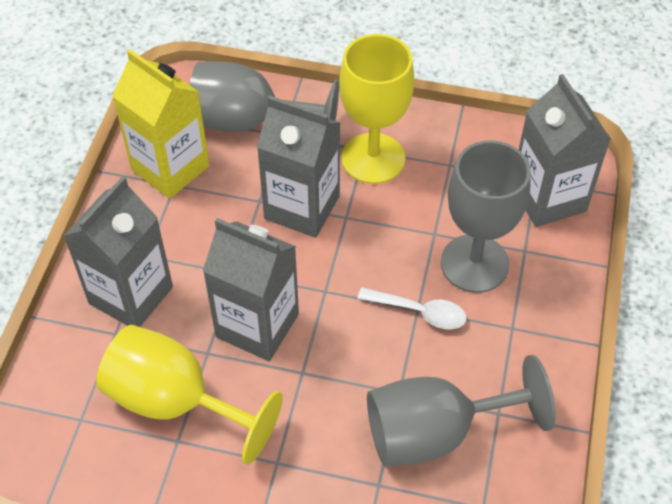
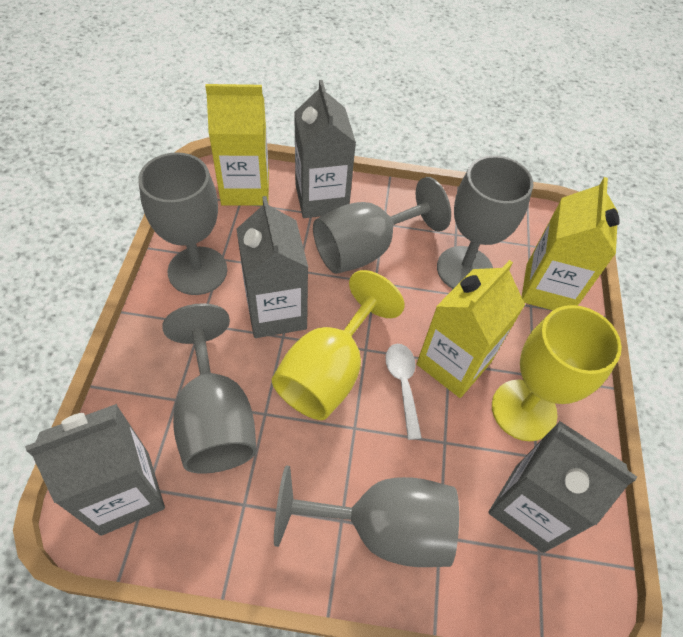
grey goblet: 3 -> 5
yellow carton: 1 -> 3

